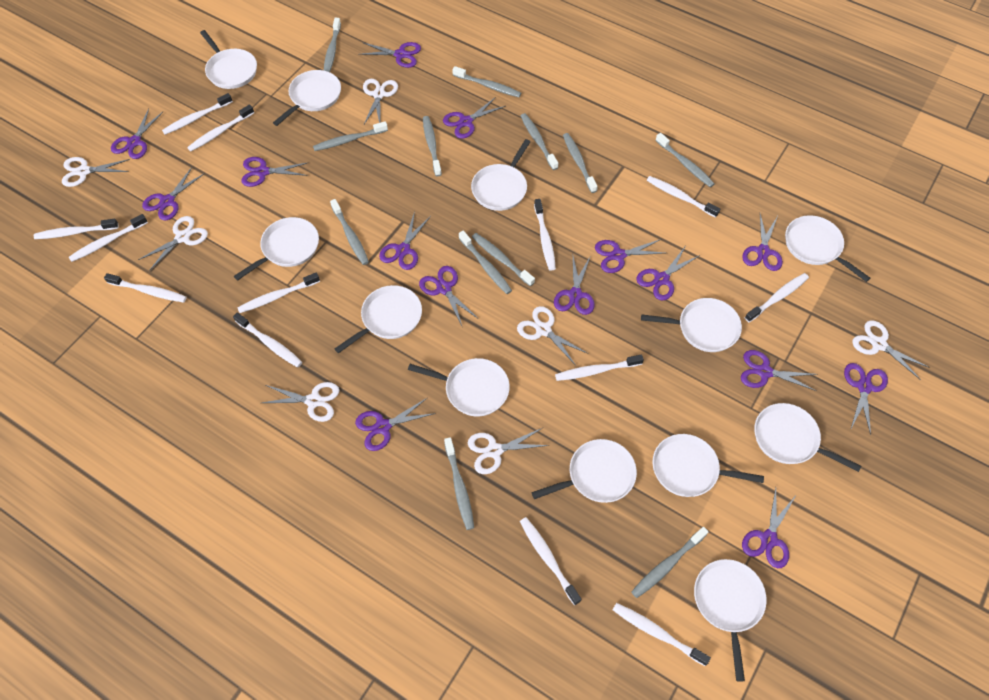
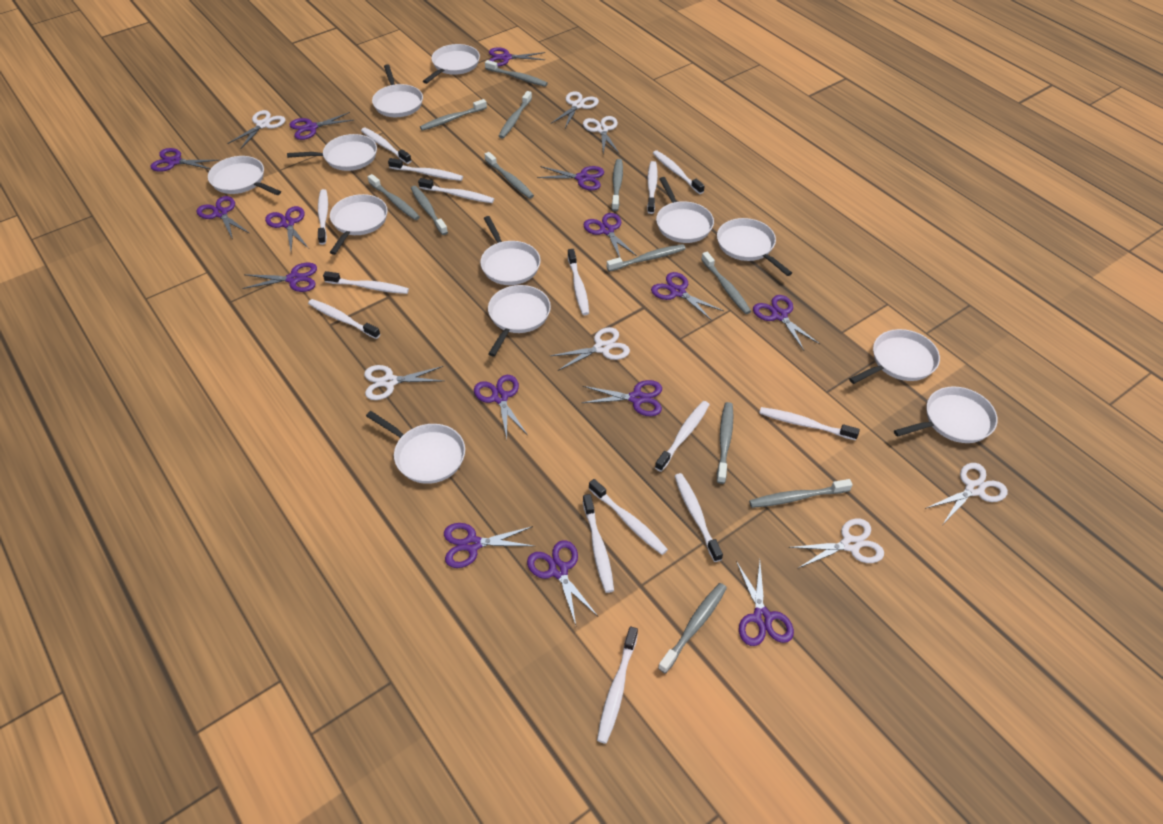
white toothbrush: 13 -> 15

